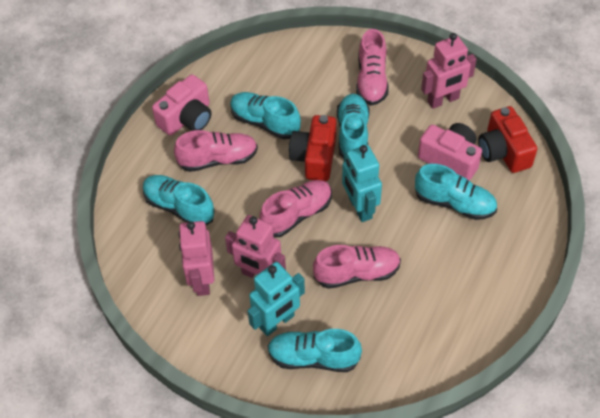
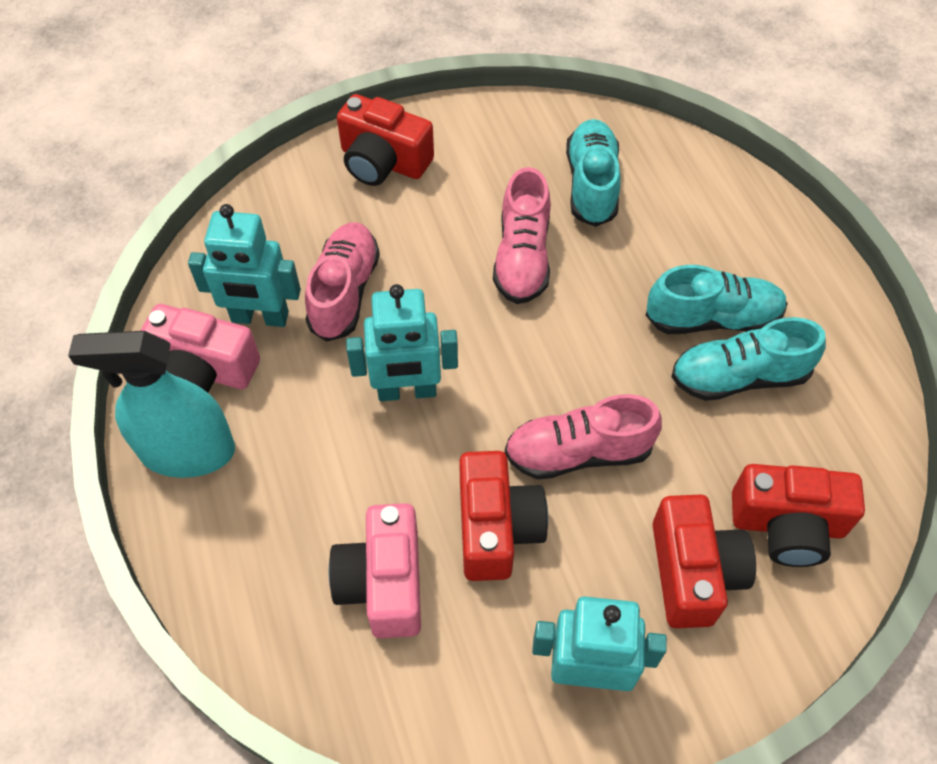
pink robot: 3 -> 0
pink shoe: 4 -> 3
red camera: 2 -> 4
turquoise robot: 2 -> 3
turquoise shoe: 5 -> 3
turquoise spray bottle: 0 -> 1

